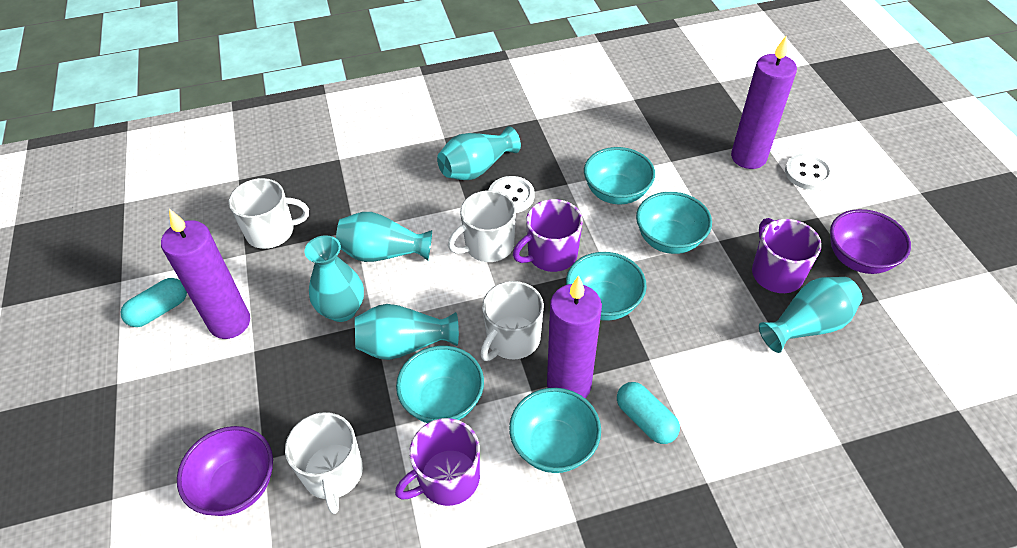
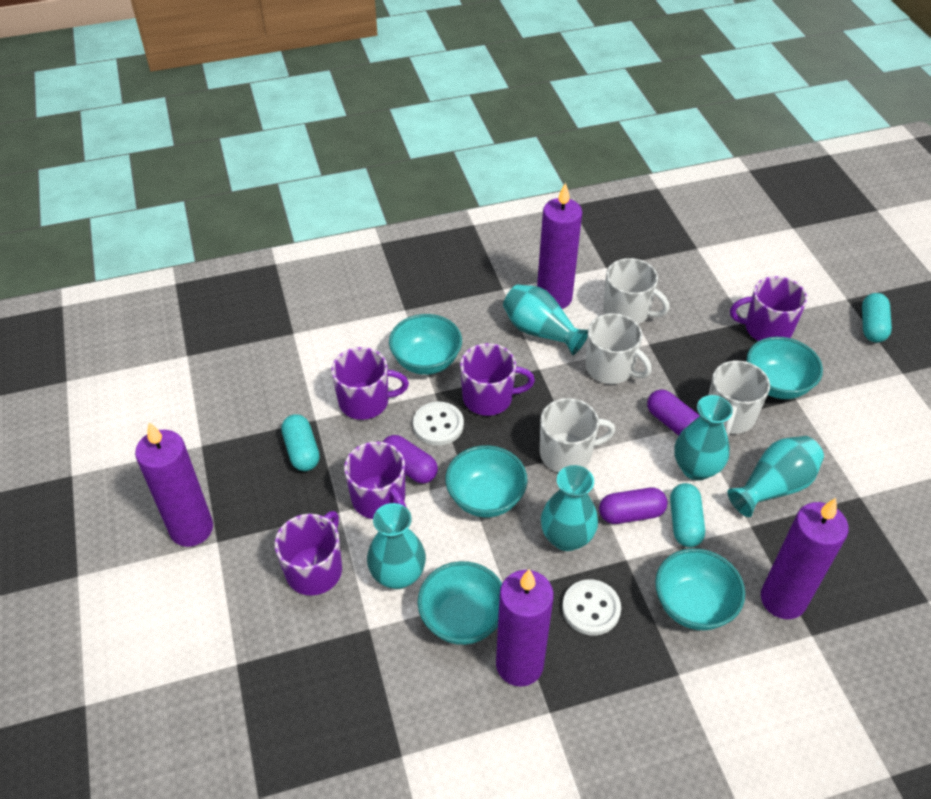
purple bowl: 2 -> 0
purple candle: 3 -> 4
purple capsule: 0 -> 3
purple mug: 3 -> 5
turquoise capsule: 2 -> 3

